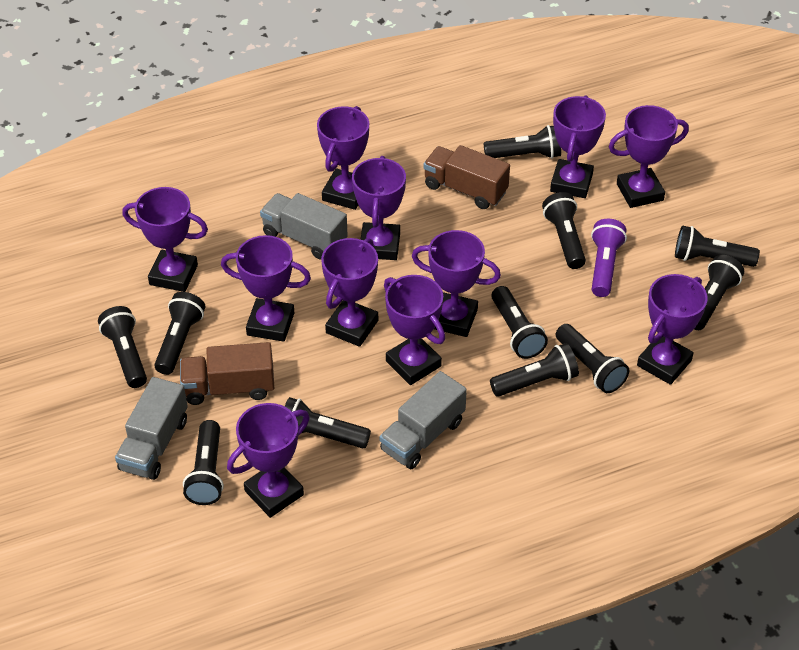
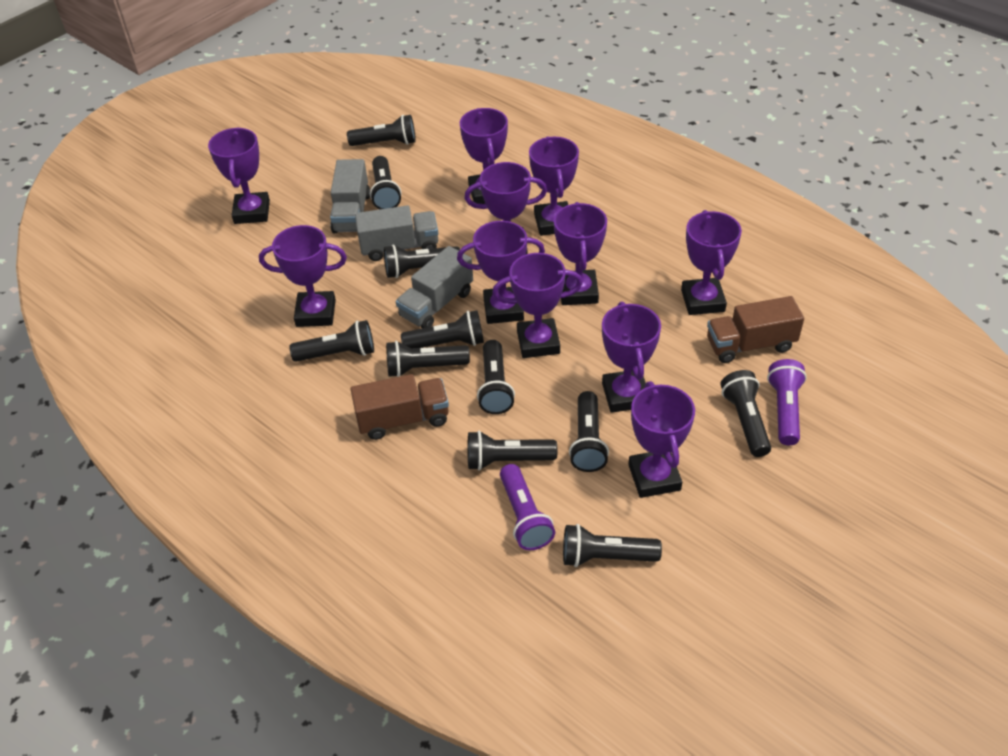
purple flashlight: 1 -> 2

